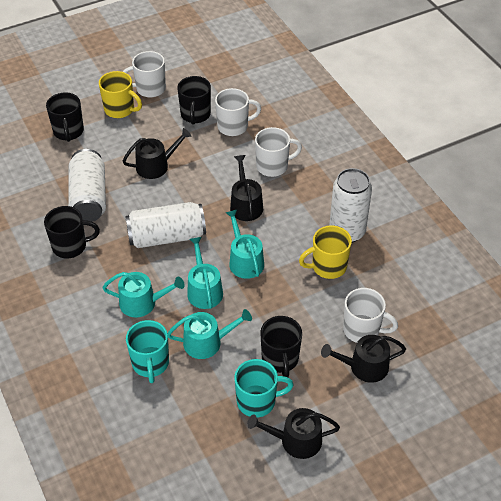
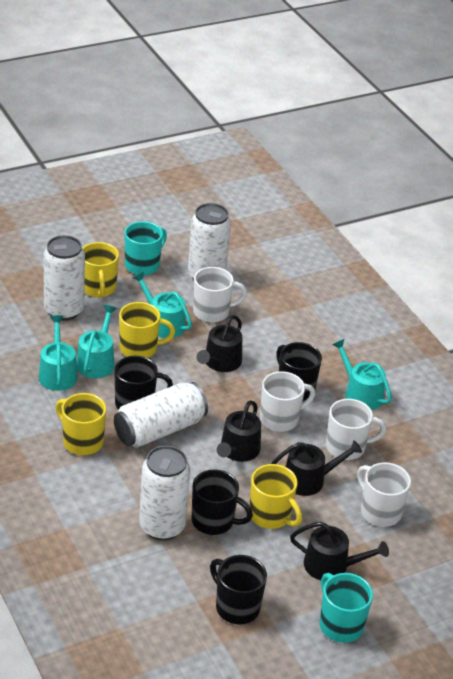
white can: 3 -> 4
yellow mug: 2 -> 4

